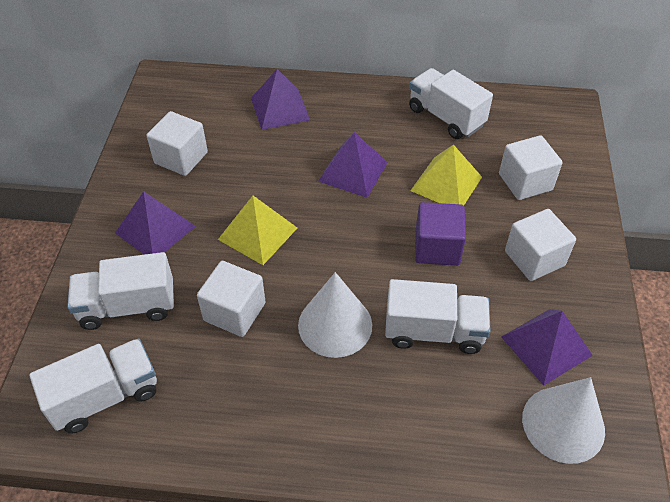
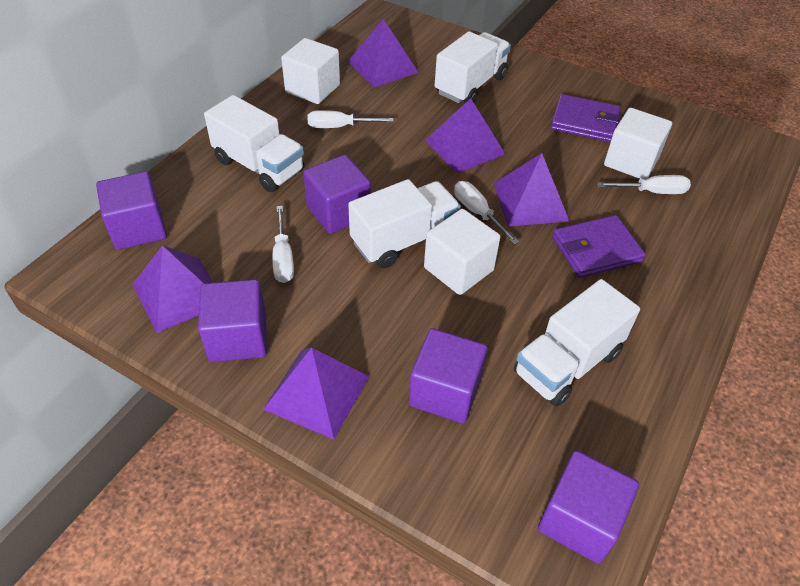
purple cube: 1 -> 5
purple pyramid: 4 -> 5
purple wallet: 0 -> 2
white cone: 2 -> 0
white cube: 4 -> 3
white screwdriver: 0 -> 4
yellow pyramid: 2 -> 0

